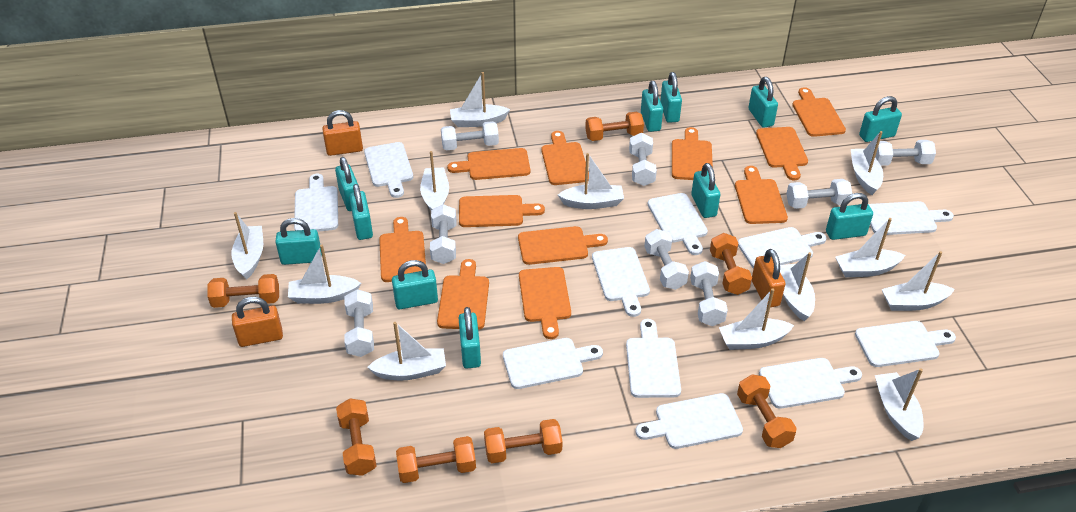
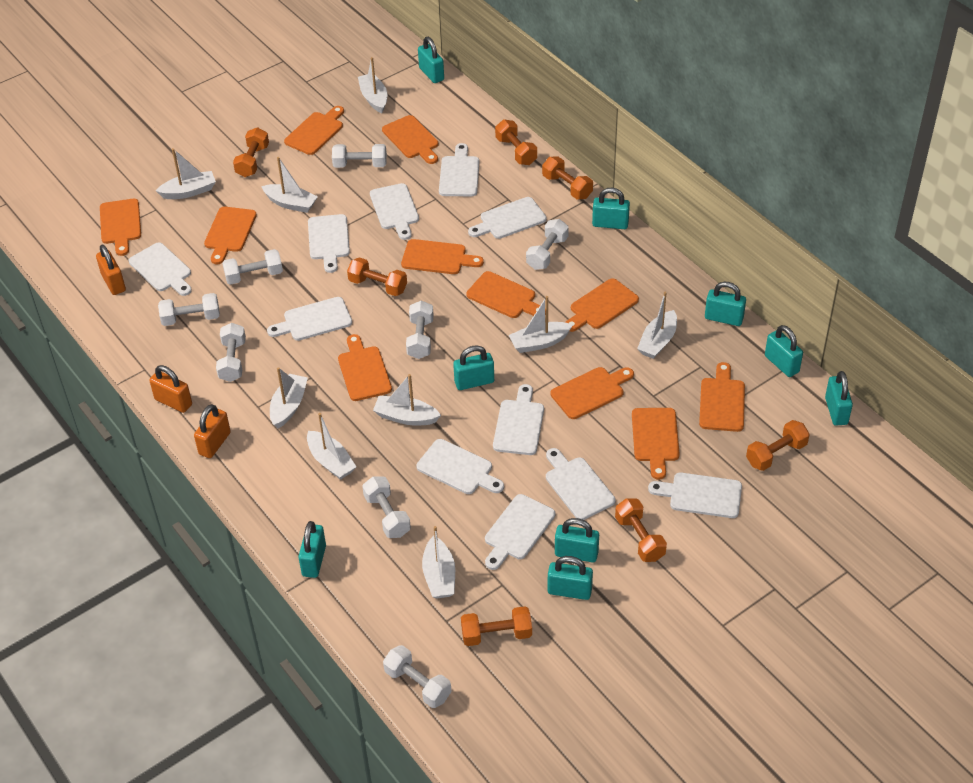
turquoise padlock: 11 -> 9
white boat: 12 -> 9

